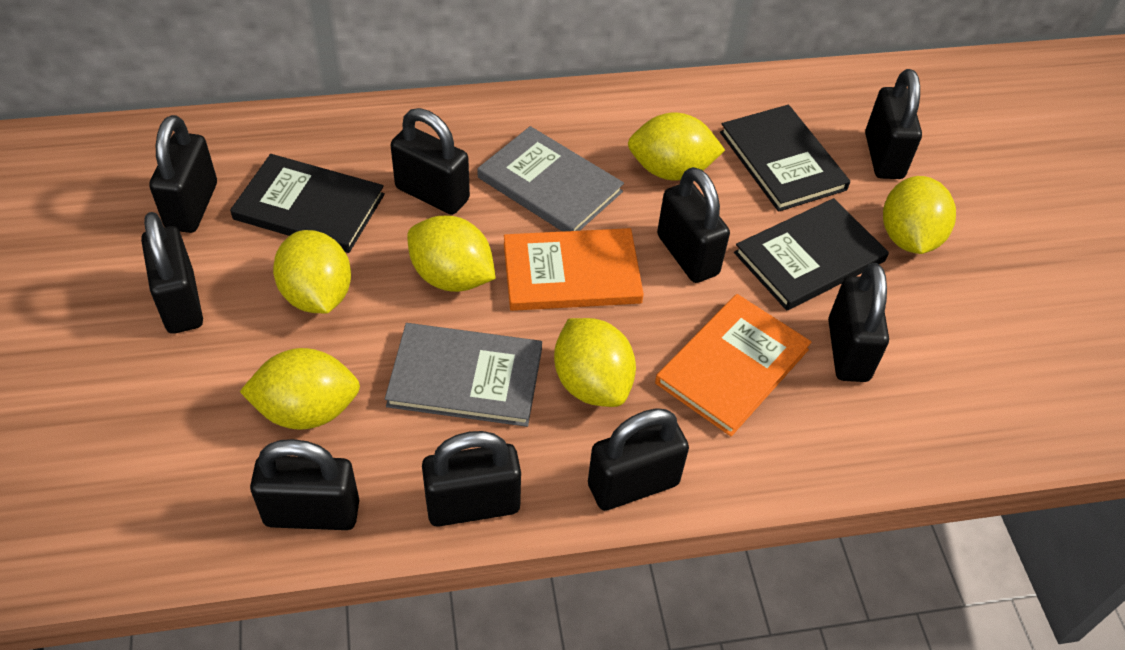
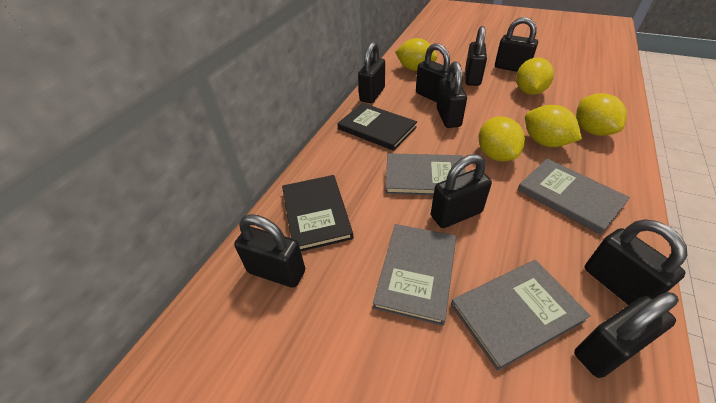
black book: 3 -> 2
grey book: 2 -> 4
orange book: 2 -> 0
yellow lemon: 6 -> 5

